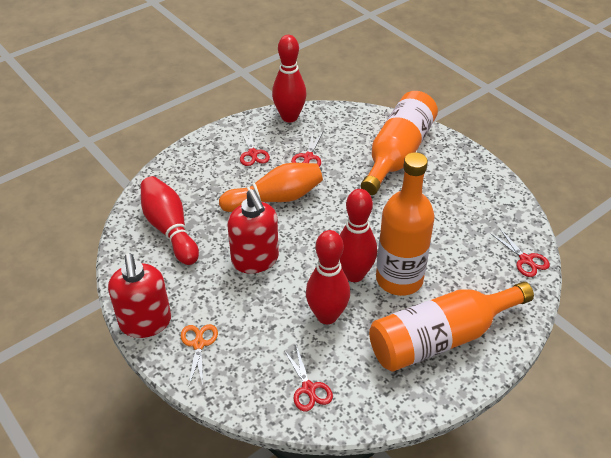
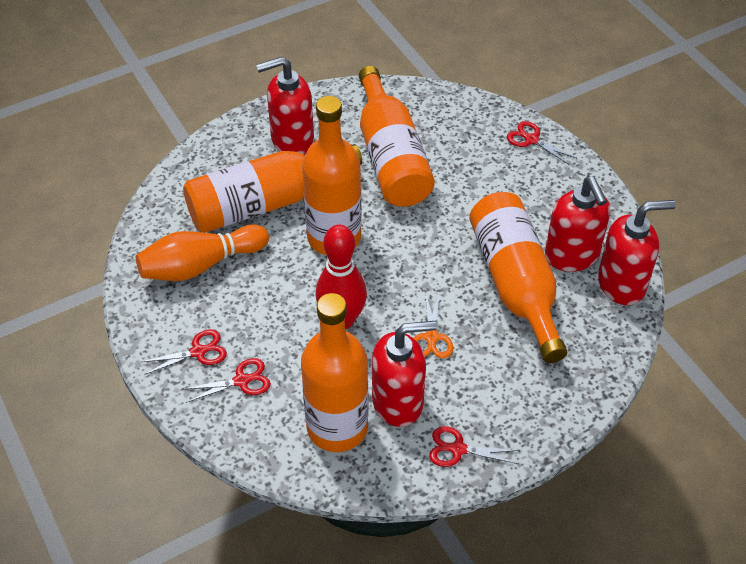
orange bottle: 3 -> 5
red bowling pin: 4 -> 1
red soap dispenser: 2 -> 4

